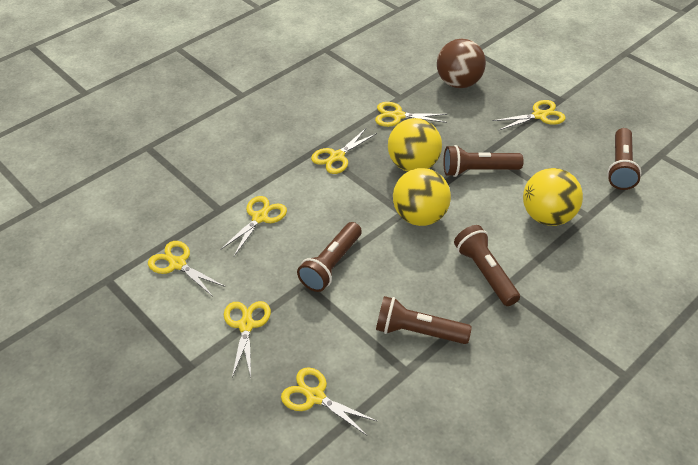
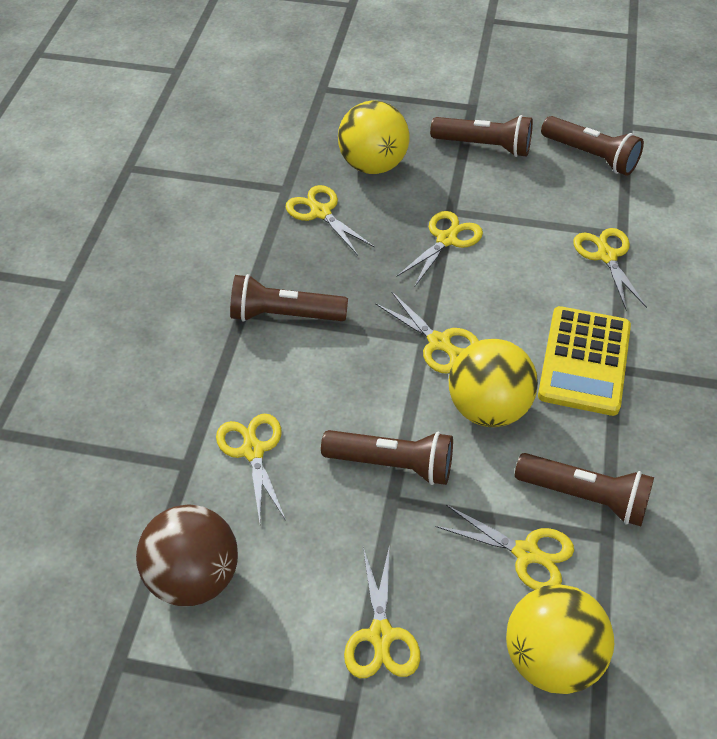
yellow calculator: 0 -> 1

